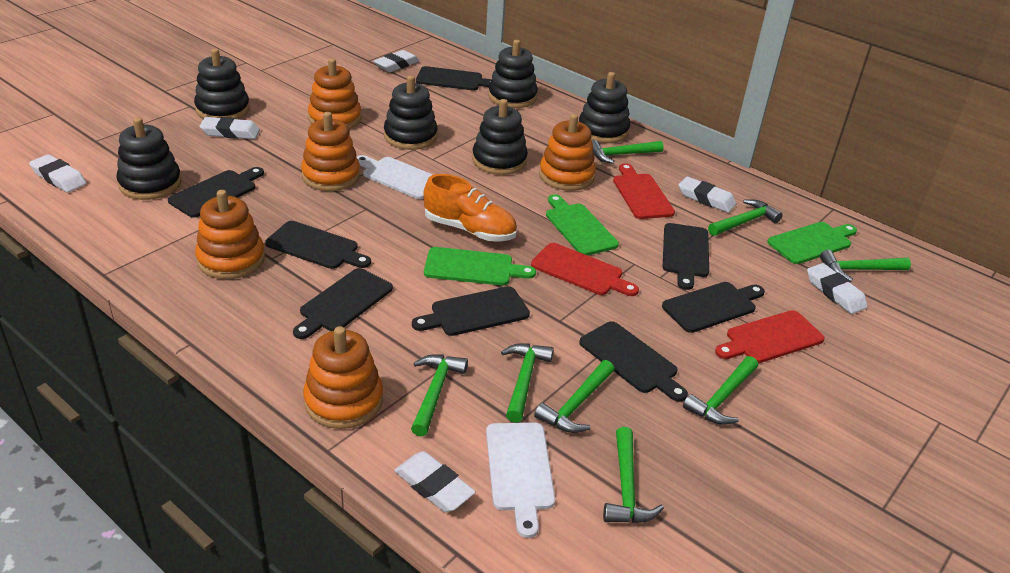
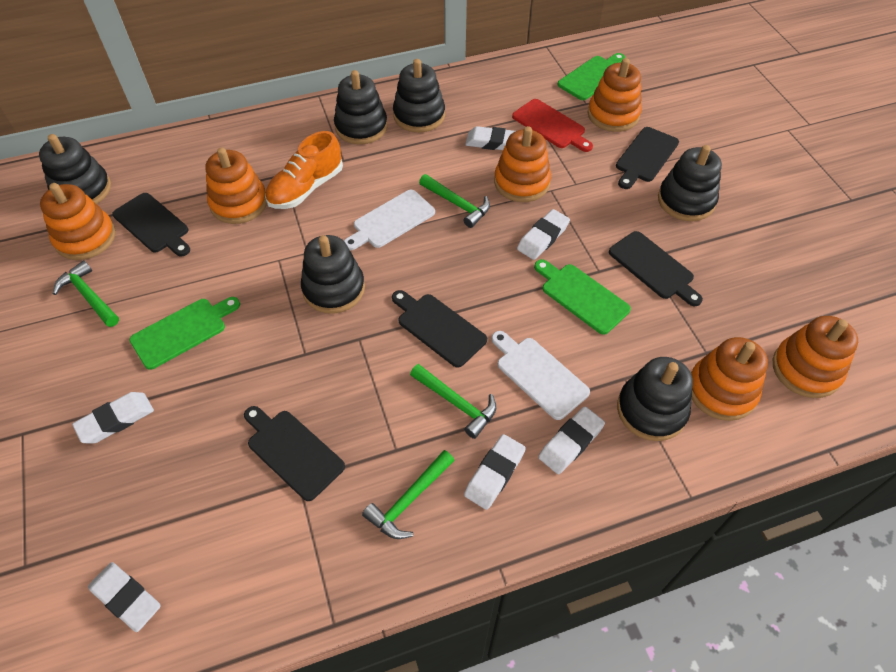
black cutting board: 8 -> 5
green hammer: 8 -> 4
orange stacking toy: 5 -> 6
red cutting board: 3 -> 1

